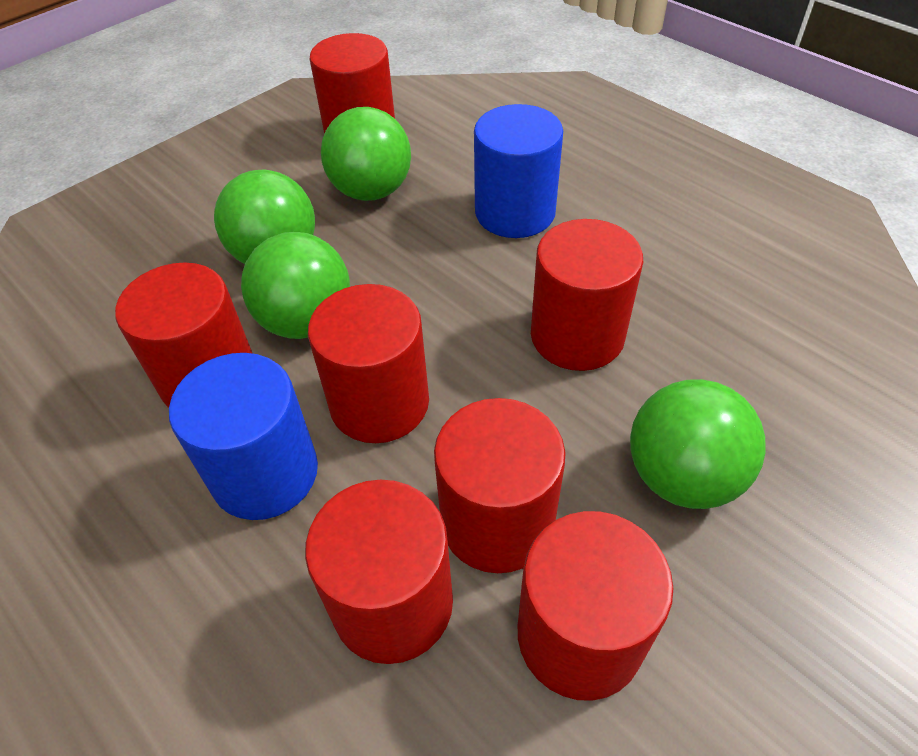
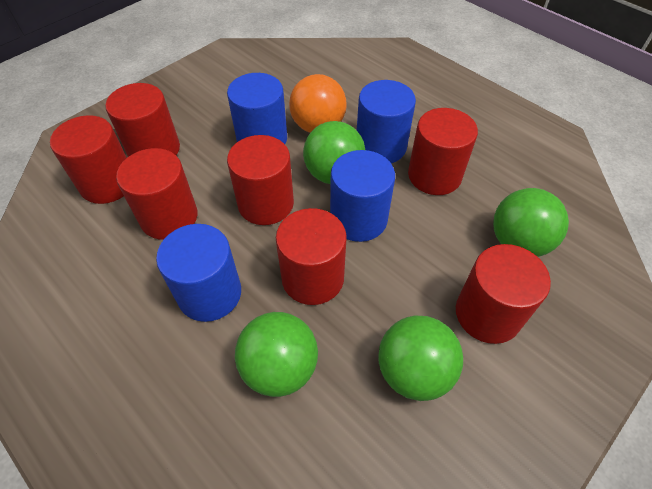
blue cylinder: 2 -> 4
orange ball: 0 -> 1

